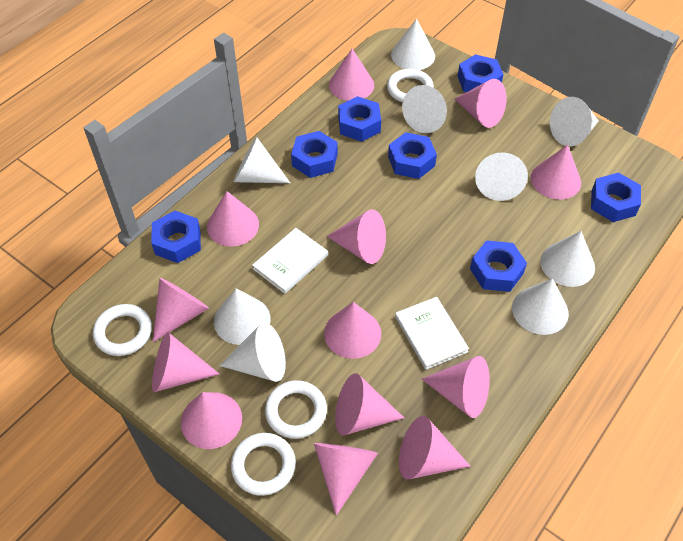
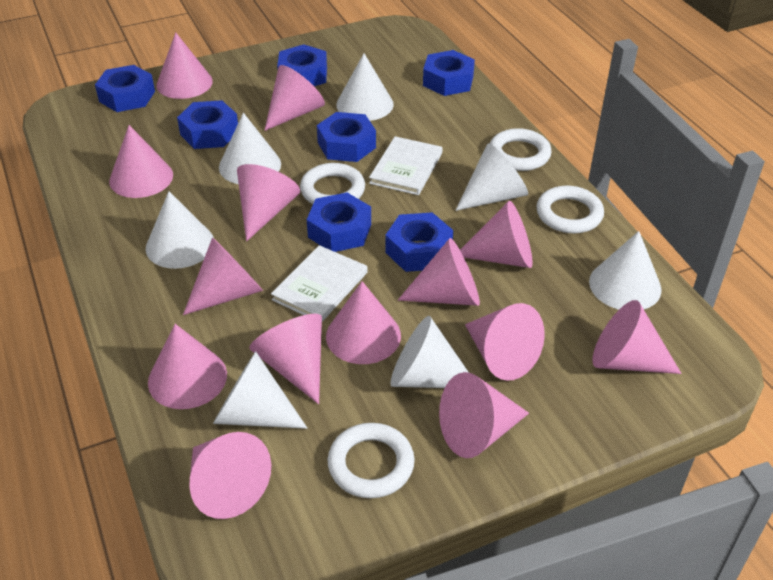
pink cone: 13 -> 14
white cone: 9 -> 7

